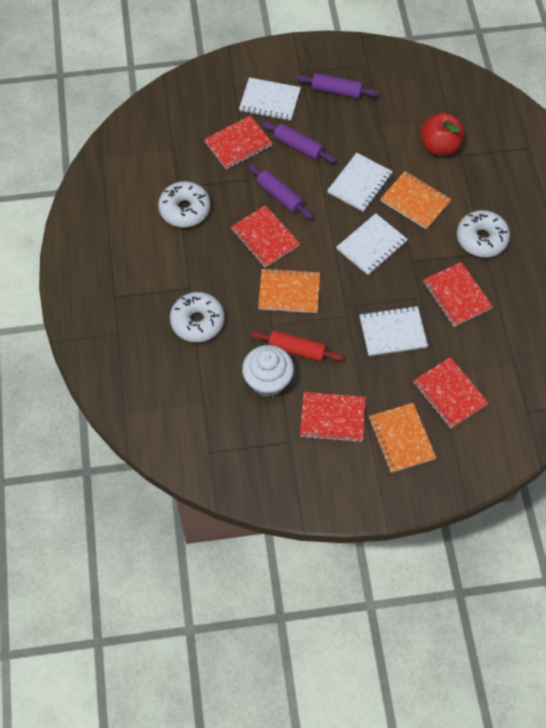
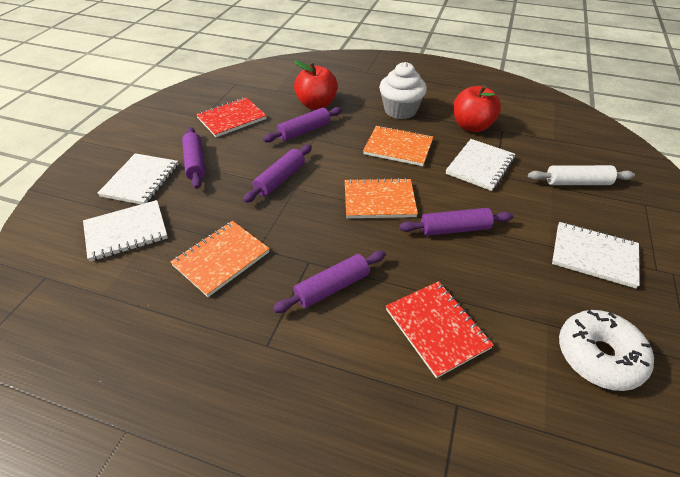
purple rolling pin: 3 -> 5
red apple: 1 -> 2
red notebook: 5 -> 2
red rolling pin: 1 -> 0
white donut: 3 -> 1
white rolling pin: 0 -> 1

